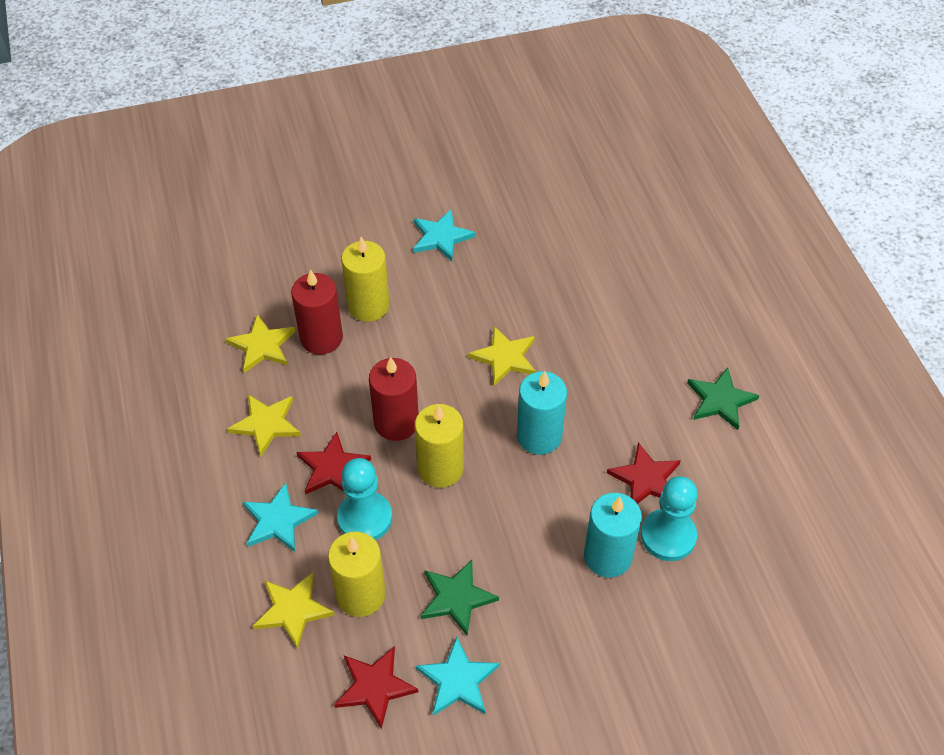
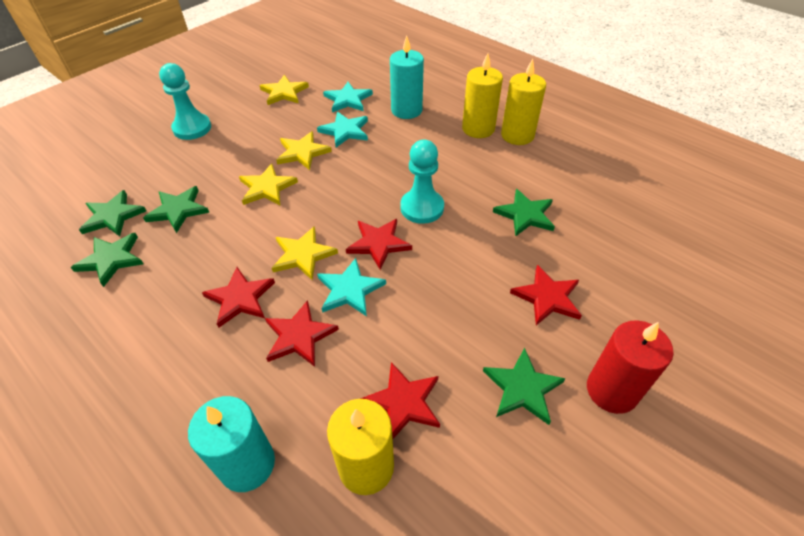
green star: 2 -> 5
red candle: 2 -> 1
red star: 3 -> 5

